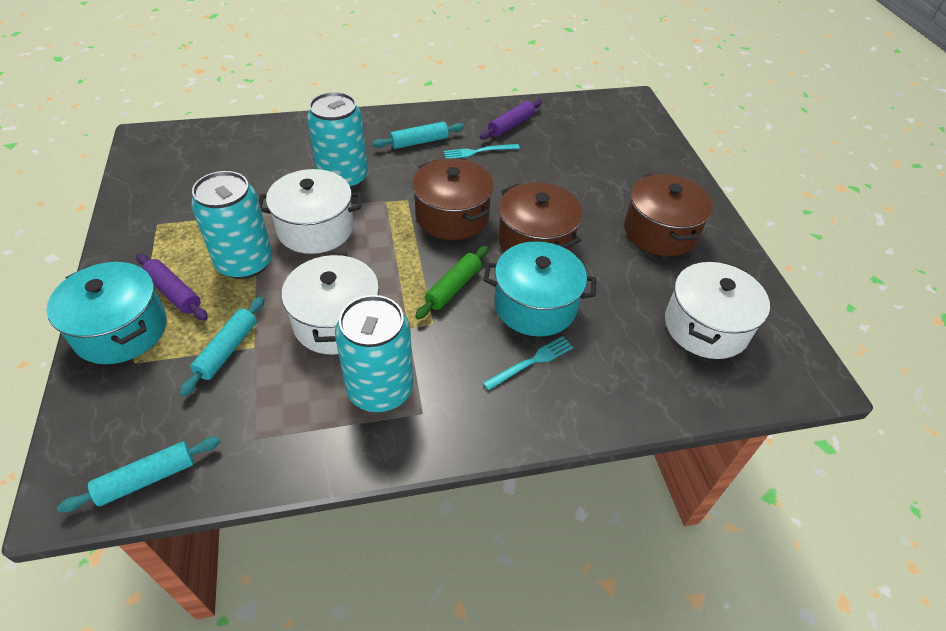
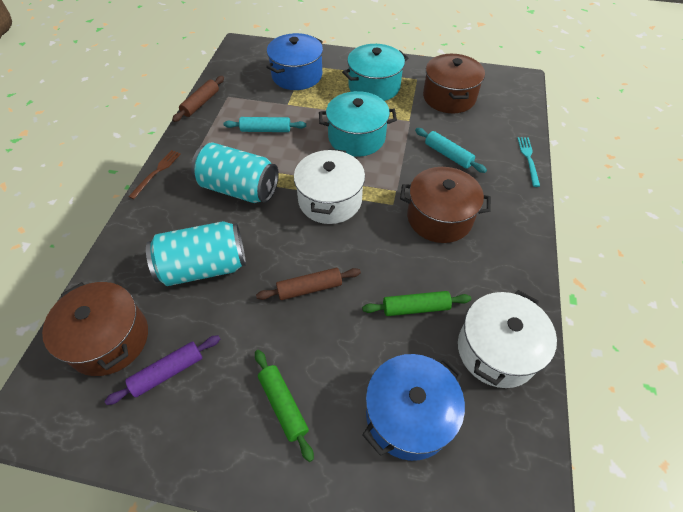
blue pot: 0 -> 2
brown fork: 0 -> 1
brown rolling pin: 0 -> 2
green rolling pin: 1 -> 2
purple rolling pin: 2 -> 1
turquoise can: 3 -> 2
turquoise fork: 2 -> 1
turquoise rolling pin: 3 -> 2
white pot: 3 -> 2

